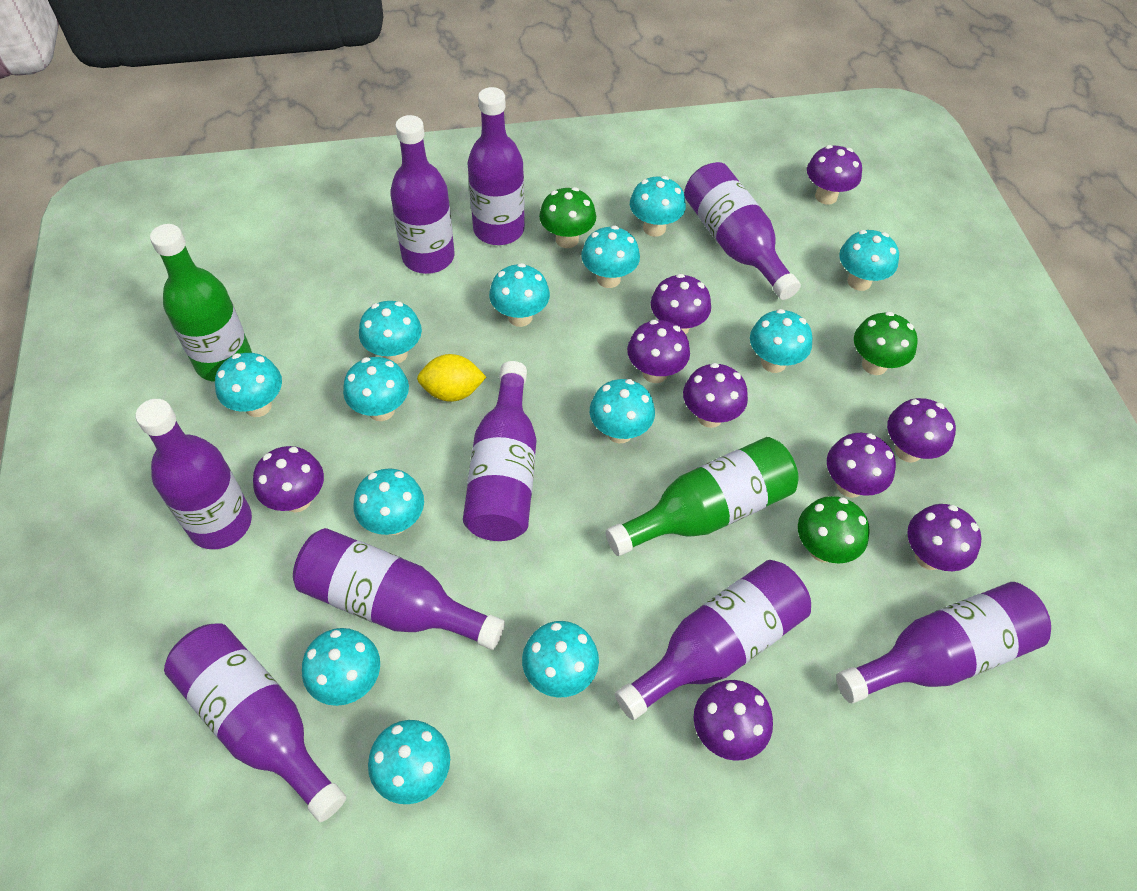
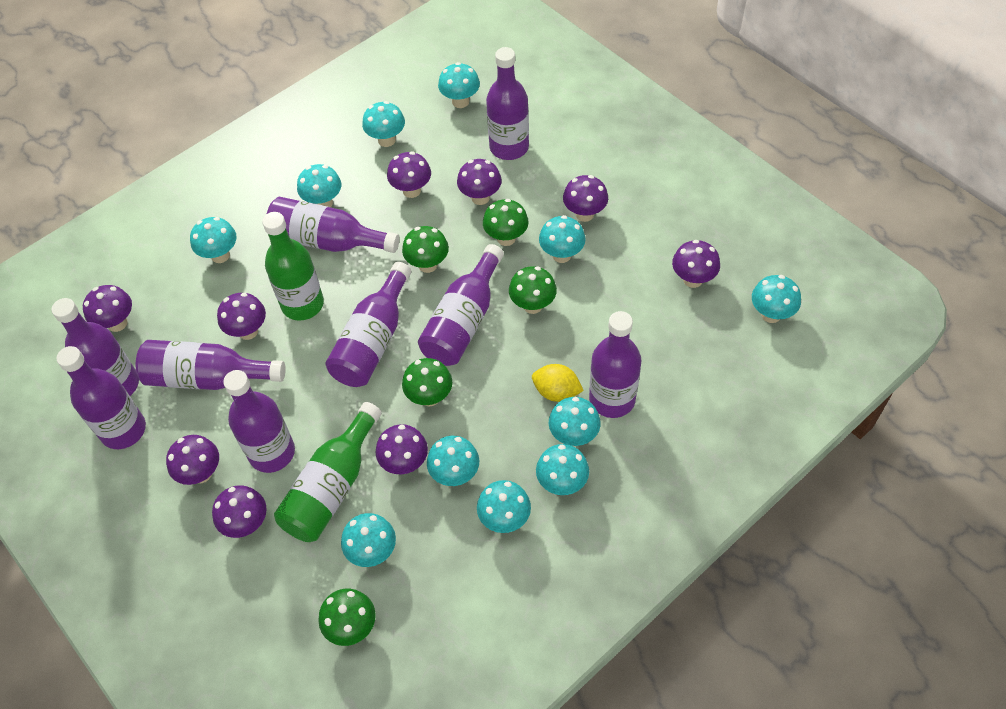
green mushroom: 3 -> 5
turquoise mushroom: 13 -> 11

